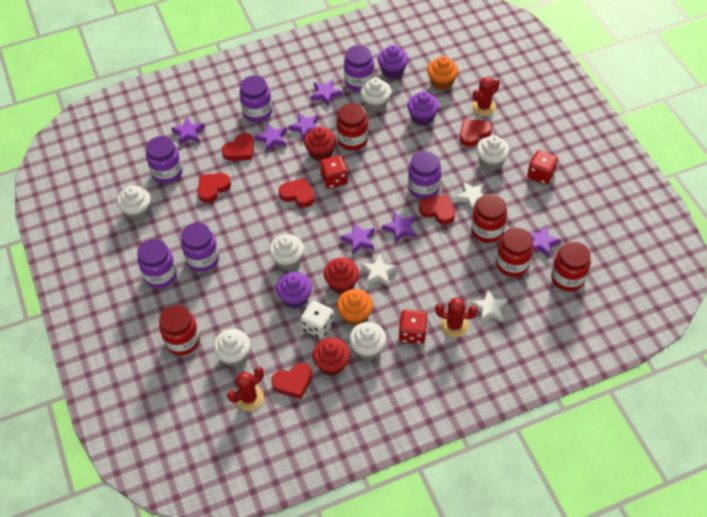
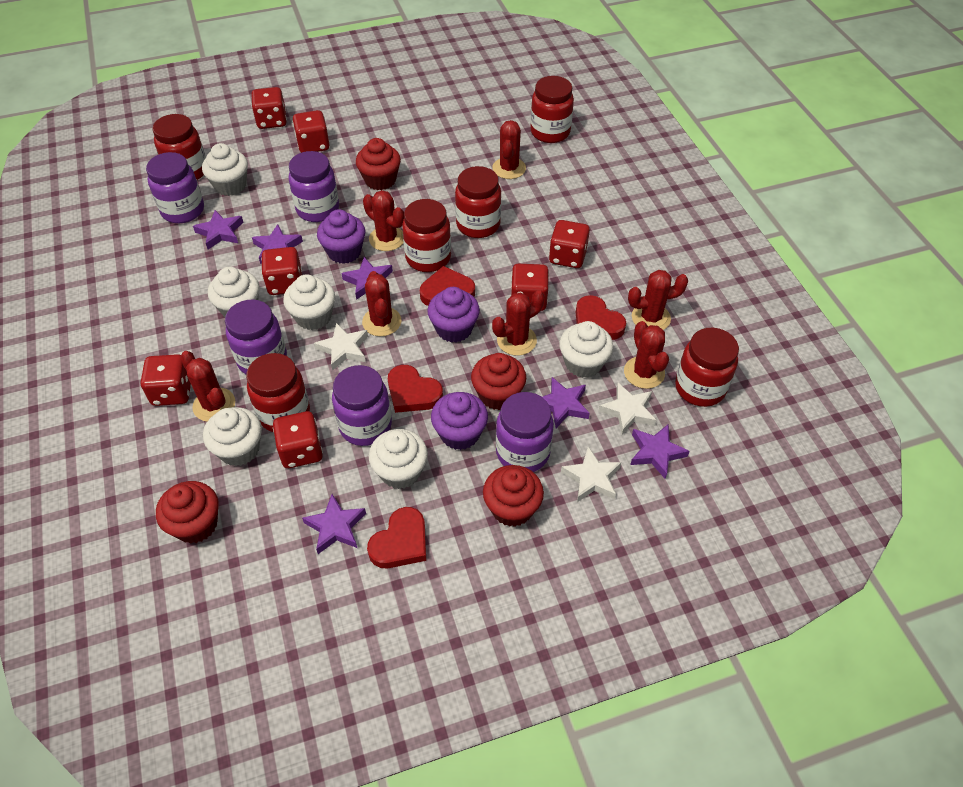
orange cupcake: 2 -> 0
purple jar: 6 -> 5
purple star: 7 -> 6
red cactus: 3 -> 7
red cupcake: 3 -> 4
red dice: 3 -> 7
red heart: 6 -> 4
red jar: 5 -> 6
white dice: 1 -> 0

